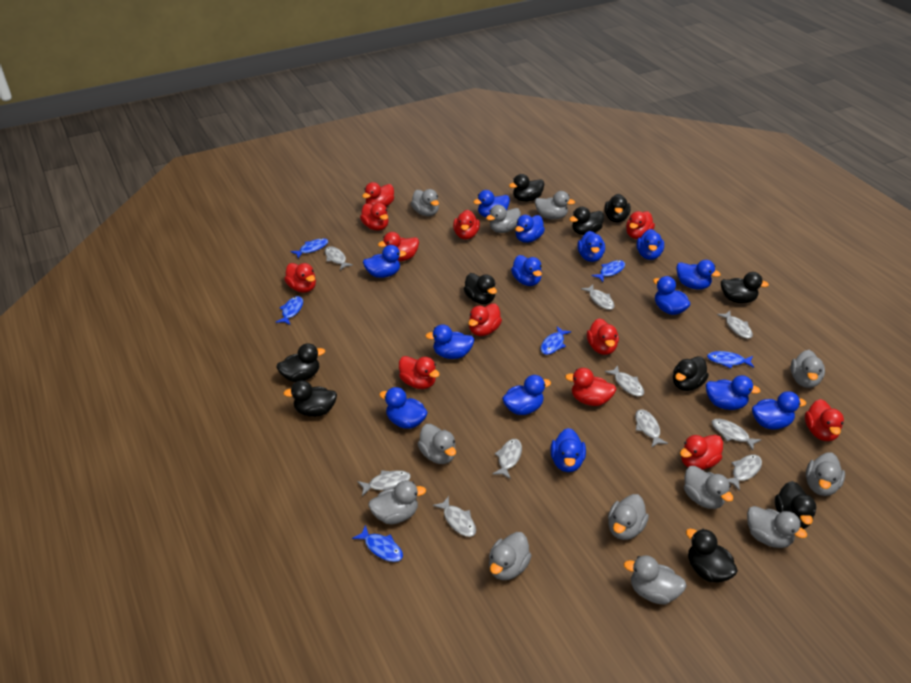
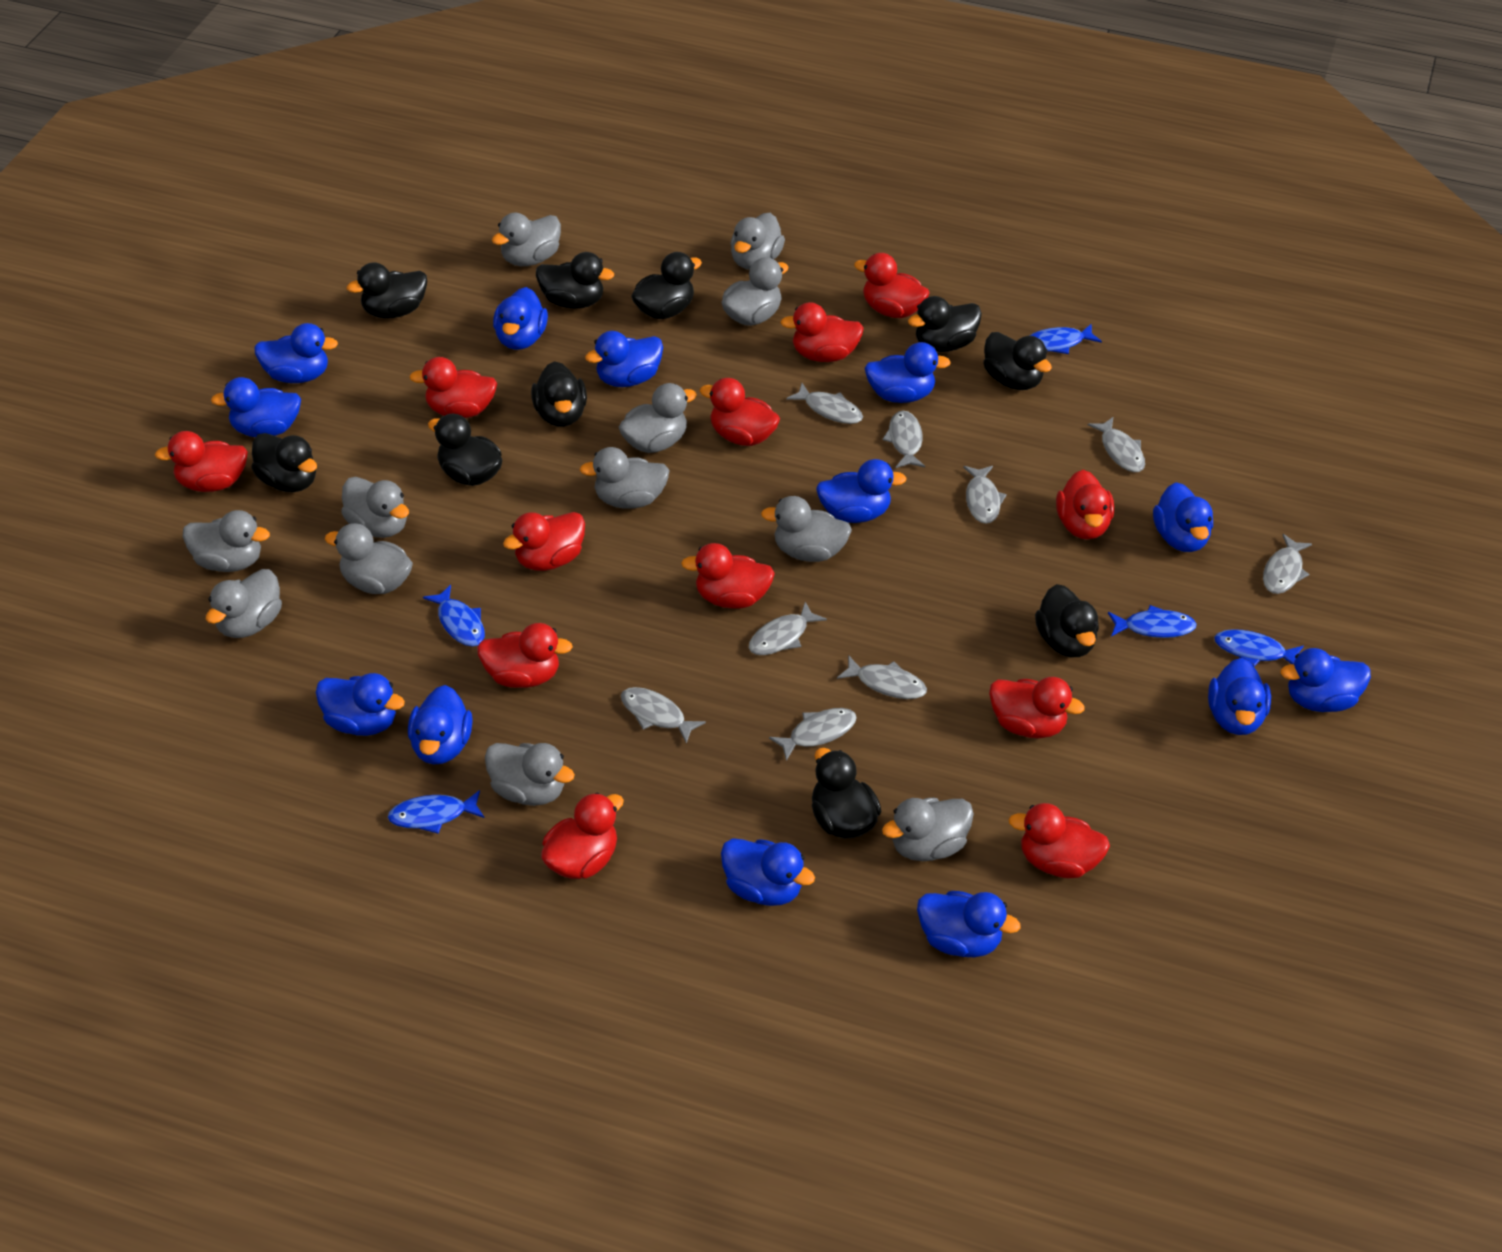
blue duck: 14 -> 13
blue fish: 6 -> 5
grey fish: 10 -> 9

